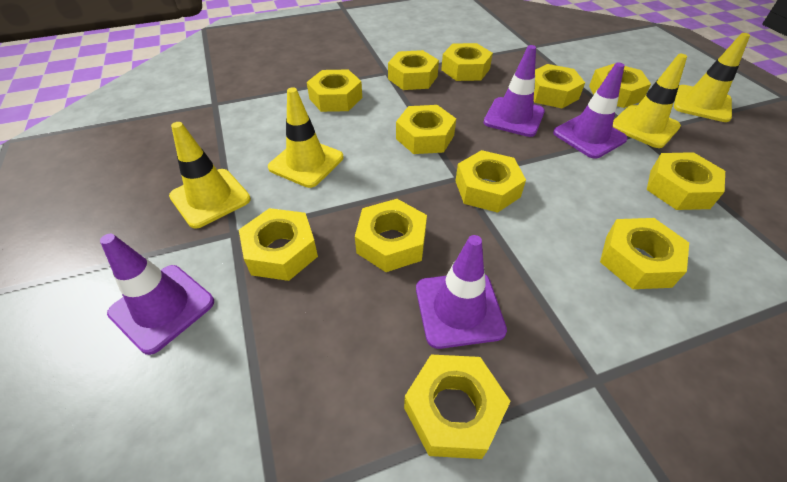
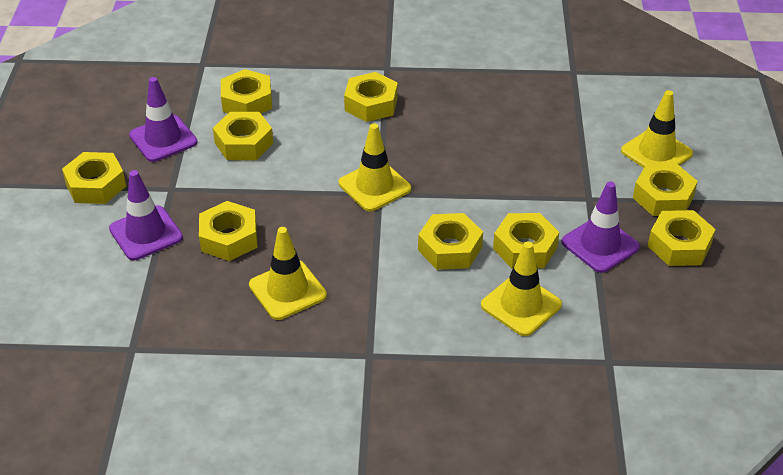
purple traffic cone: 4 -> 3
yellow nut: 12 -> 9

